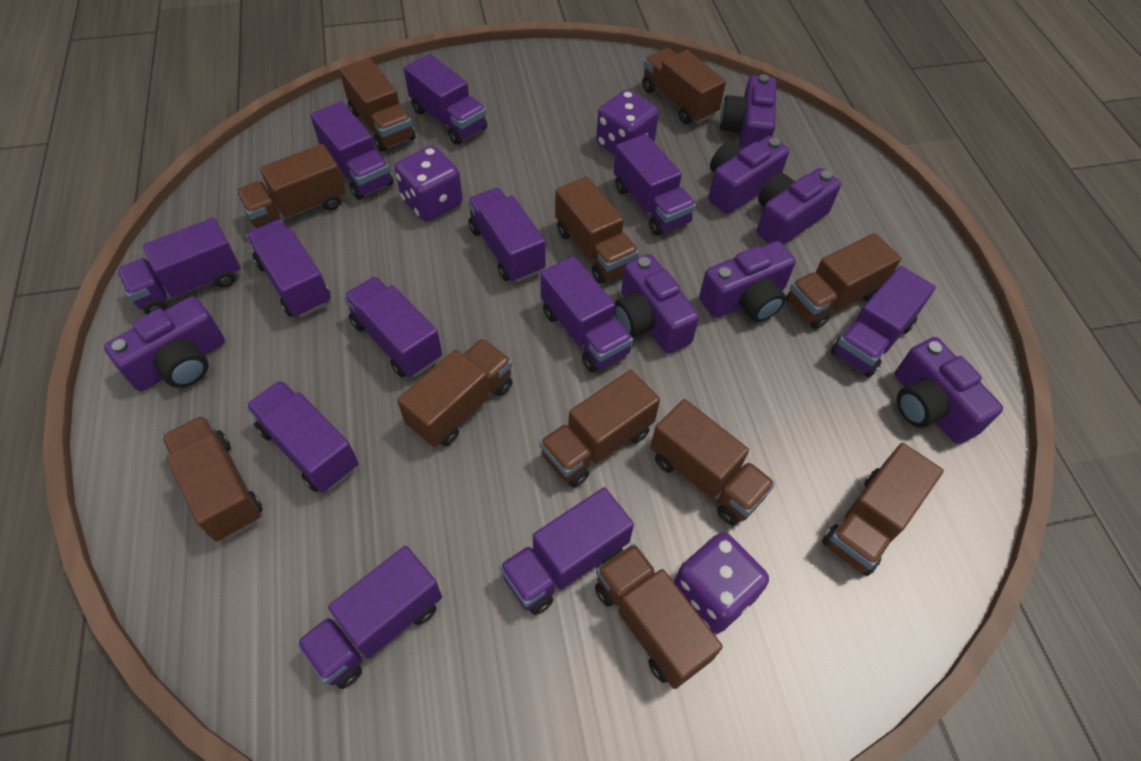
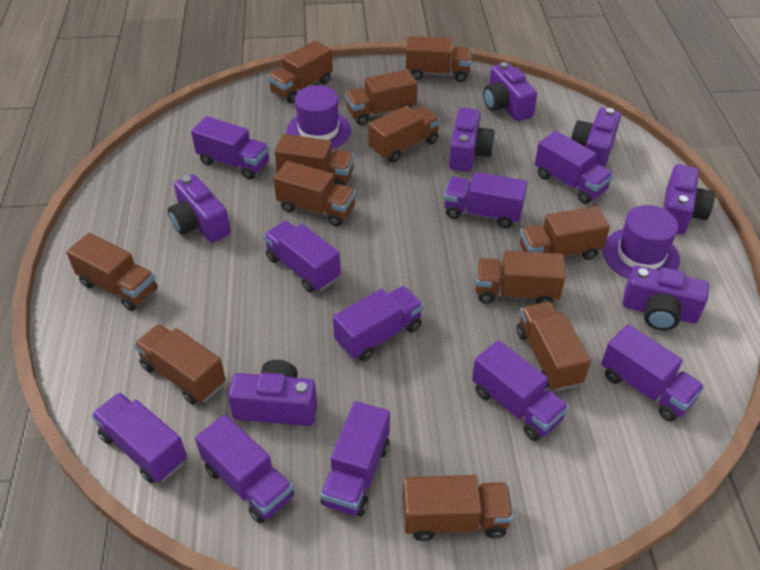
brown truck: 11 -> 12
purple dice: 3 -> 0
purple hat: 0 -> 2
purple truck: 12 -> 10

